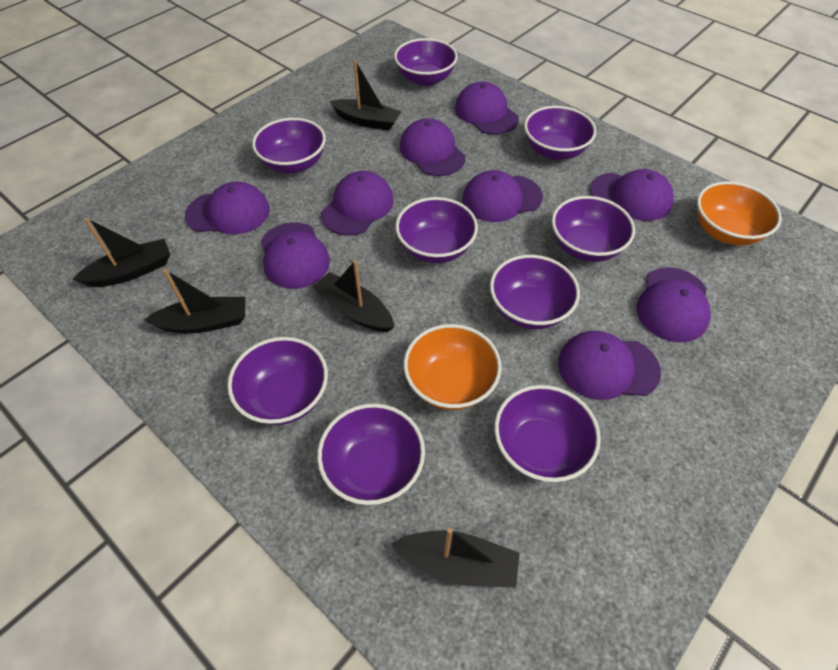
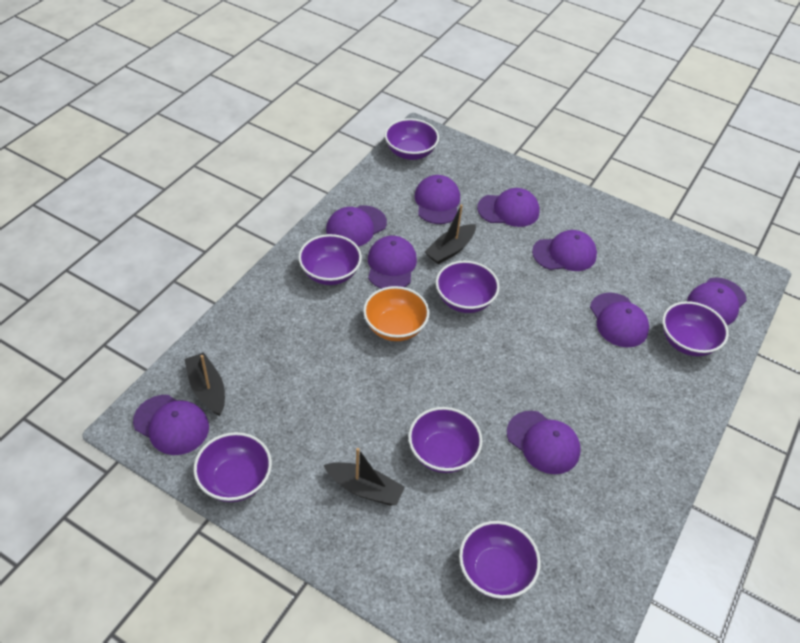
black boat: 5 -> 3
orange bowl: 2 -> 1
purple bowl: 9 -> 7

